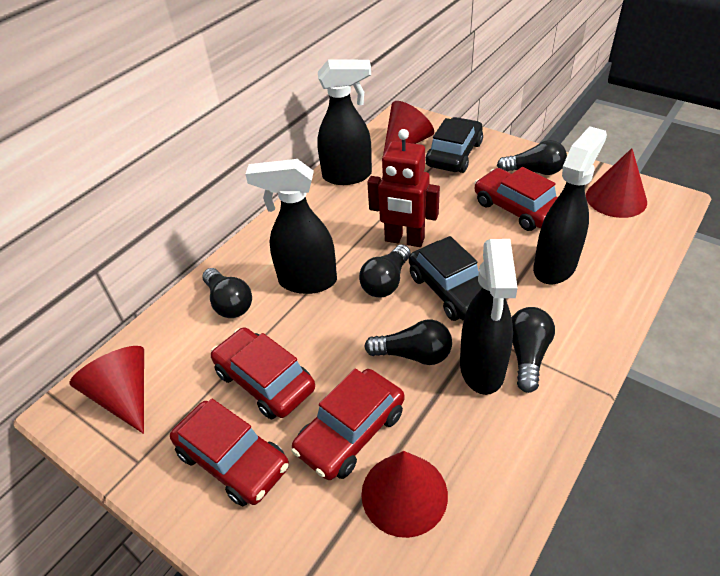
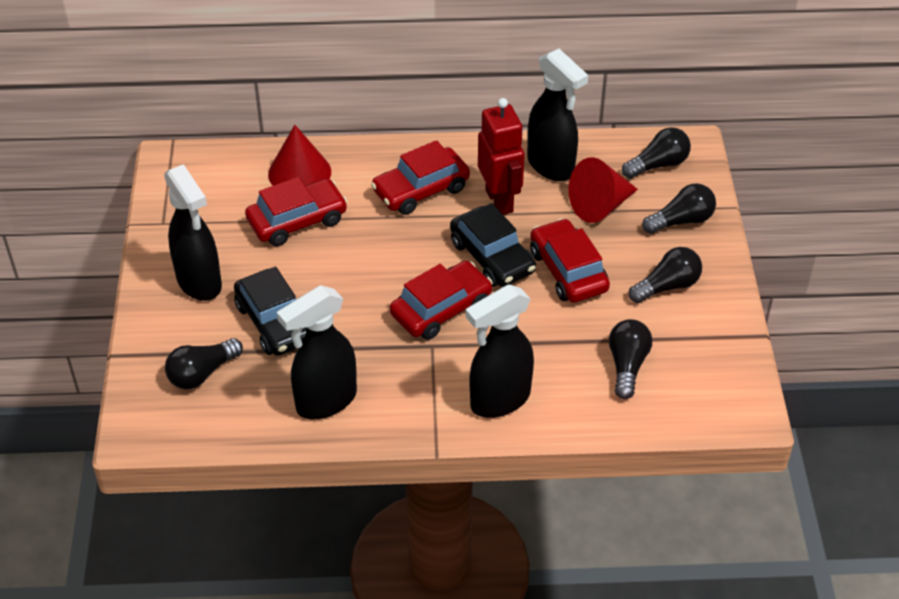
red cone: 4 -> 2

